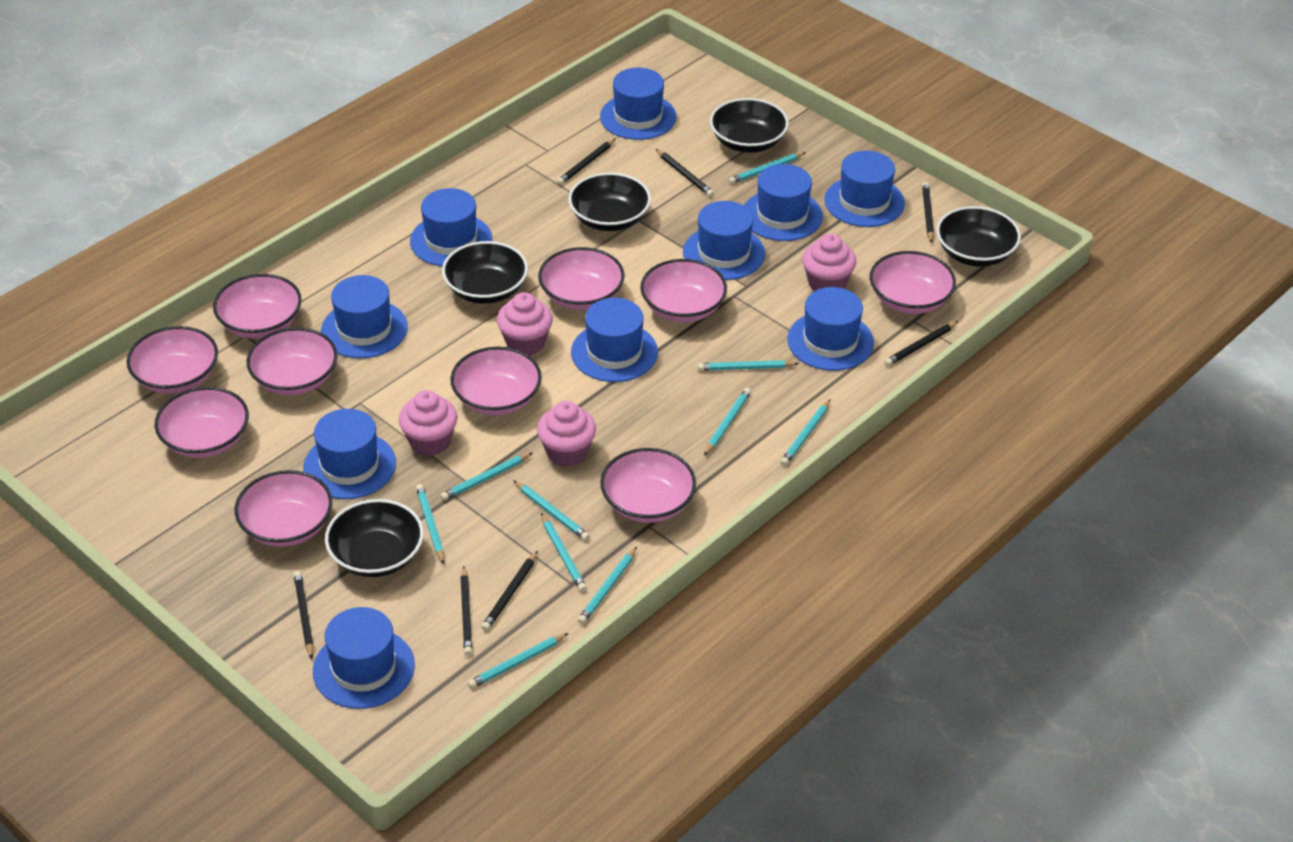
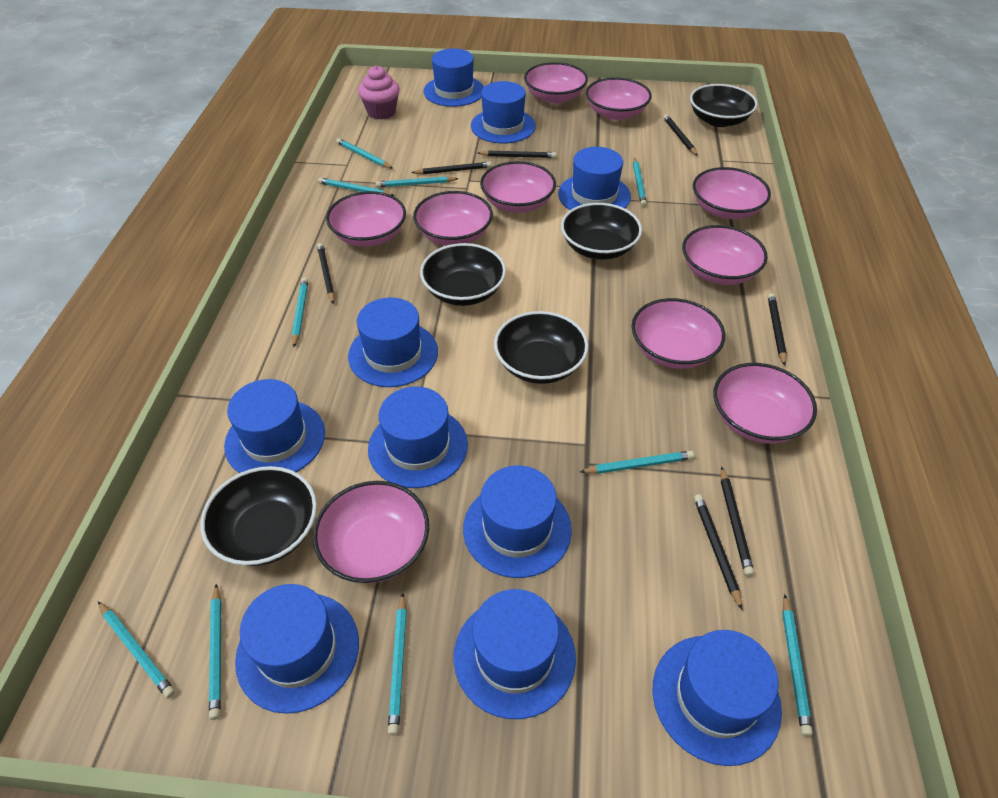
pink cupcake: 4 -> 1

